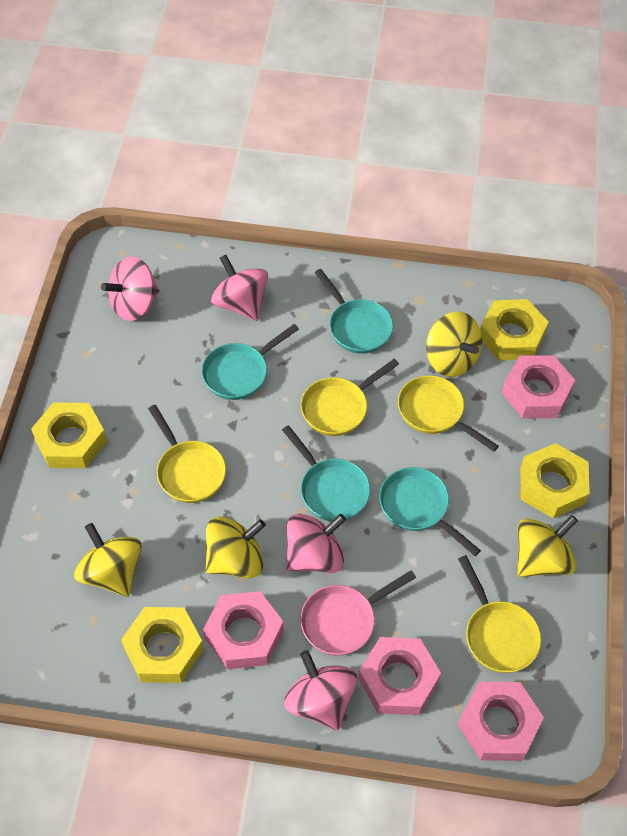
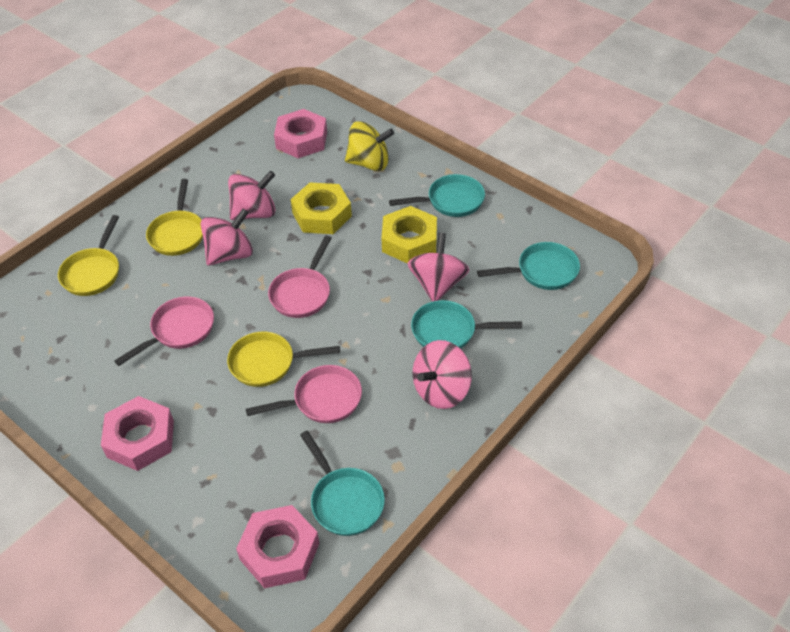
pink nut: 4 -> 3
pink pan: 1 -> 3
yellow nut: 4 -> 2
yellow pan: 4 -> 3
yellow spinning top: 4 -> 1

